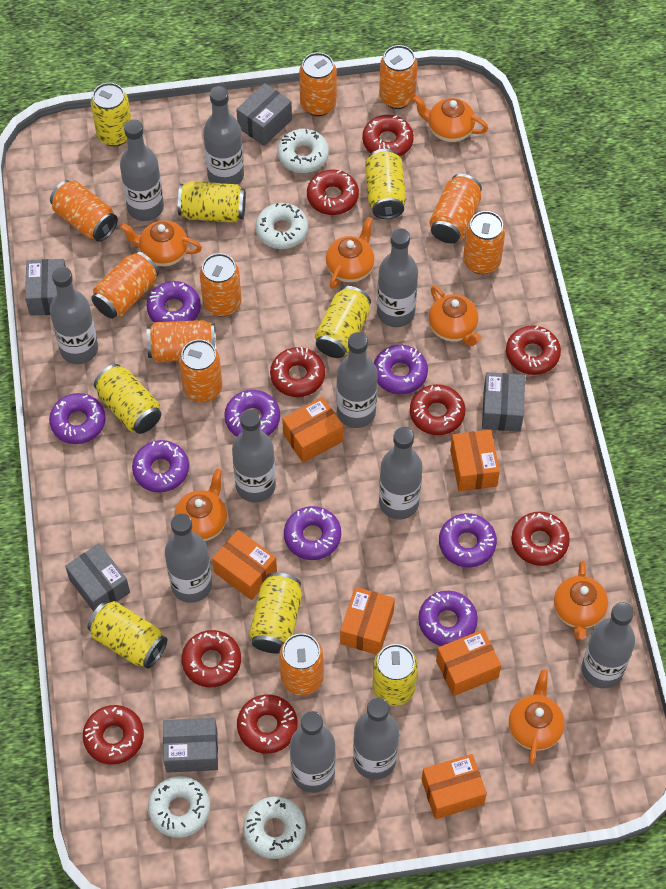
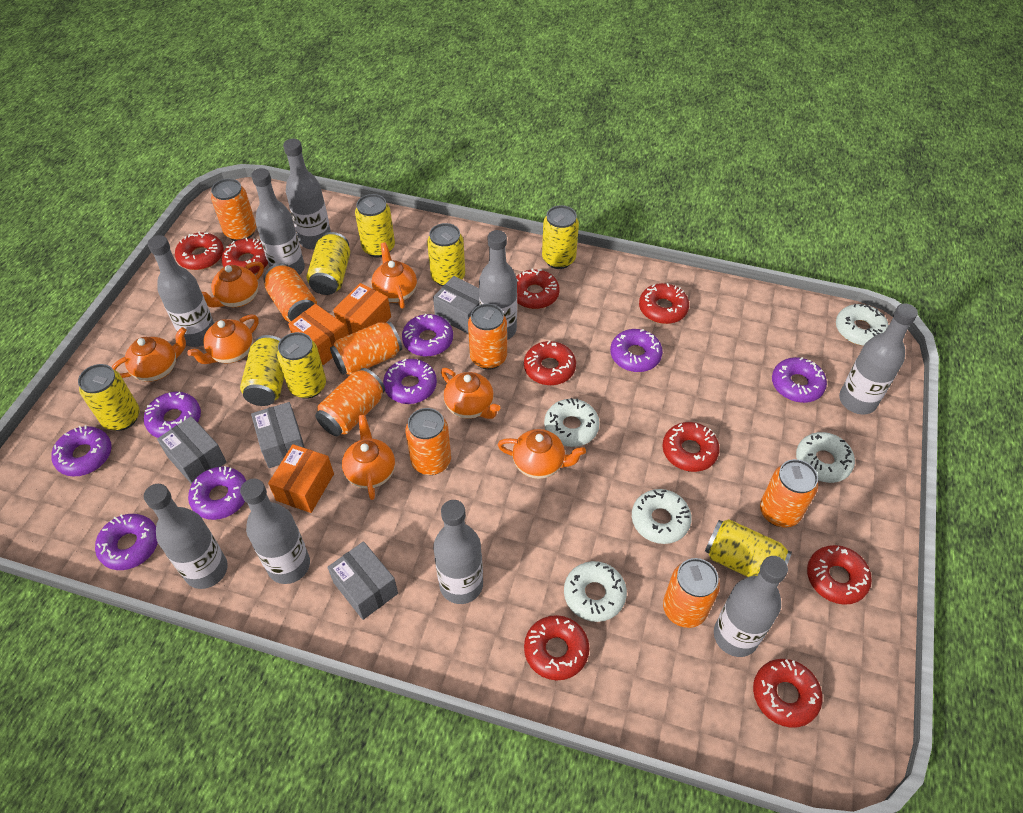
grey bottle: 11 -> 9
grey box: 5 -> 4
orange box: 6 -> 3
orange can: 10 -> 8
white donut: 4 -> 5

